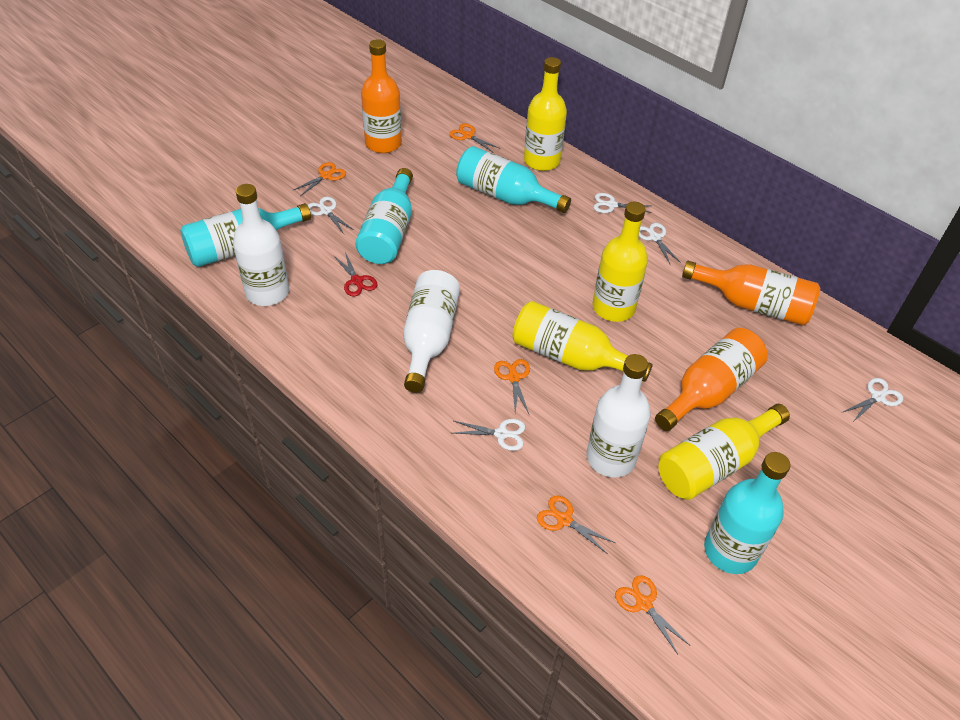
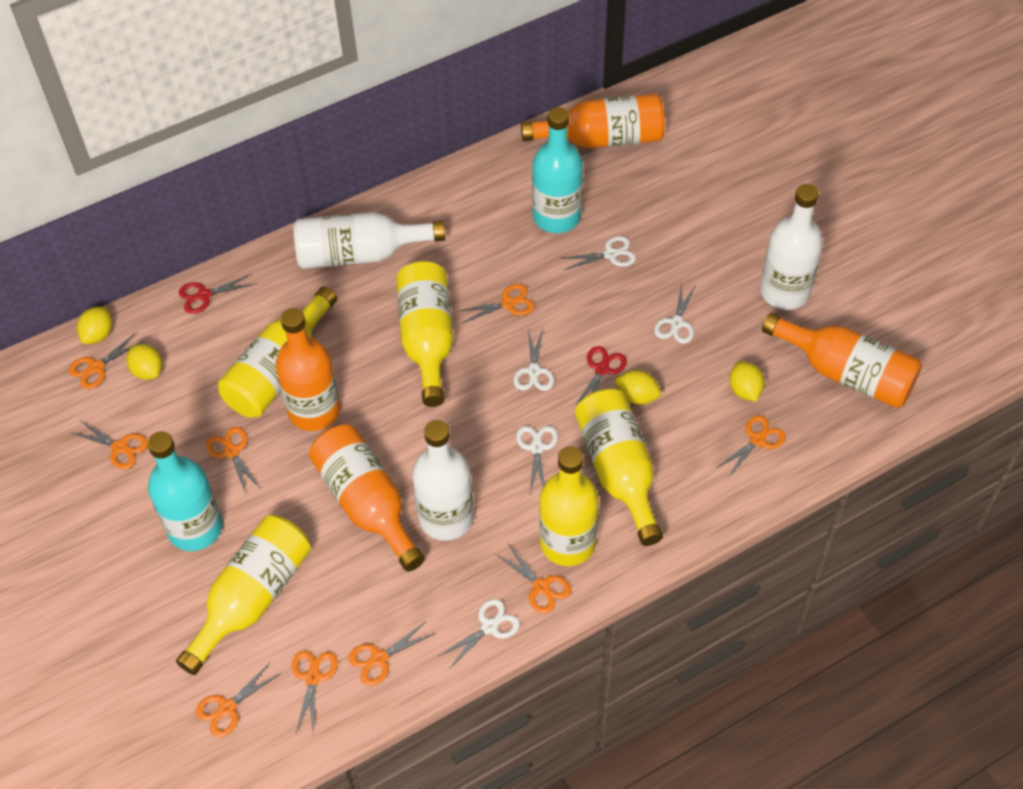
orange bottle: 3 -> 4
orange scissors: 5 -> 9
red scissors: 1 -> 2
turquoise bottle: 4 -> 2
yellow bottle: 4 -> 5
yellow lemon: 0 -> 4

